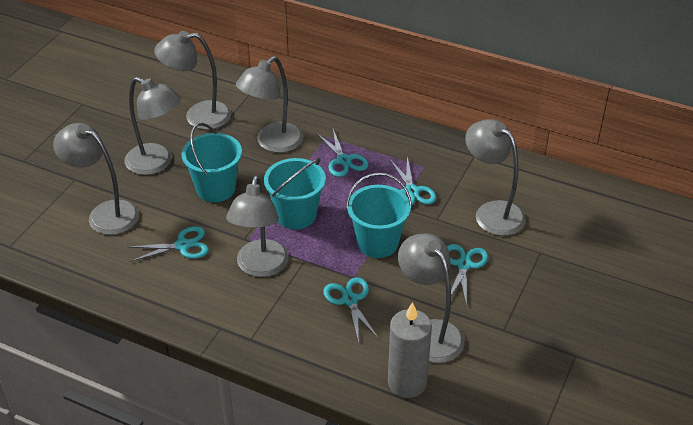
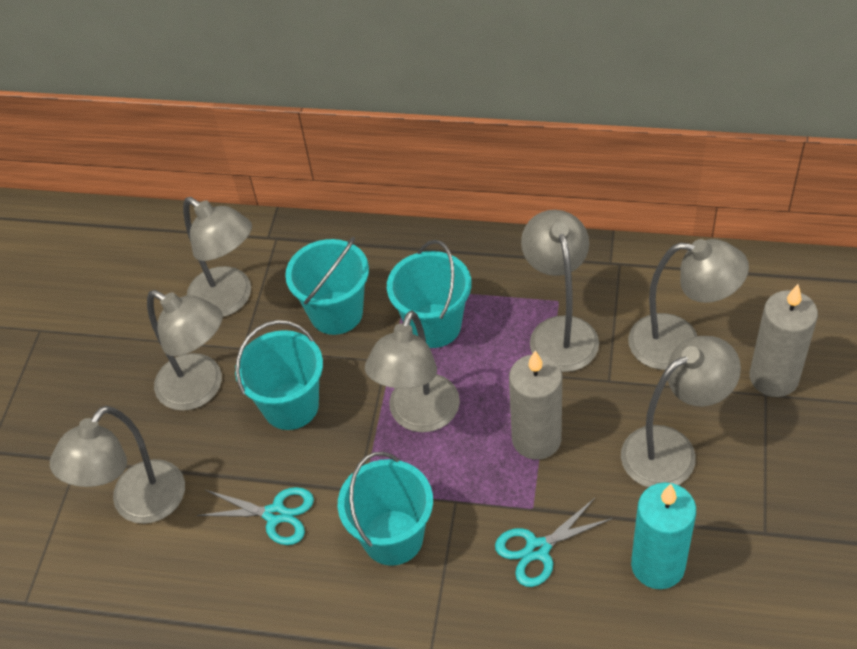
grey candle: 1 -> 2
turquoise bucket: 3 -> 4
turquoise candle: 0 -> 1
turquoise scissors: 5 -> 2

